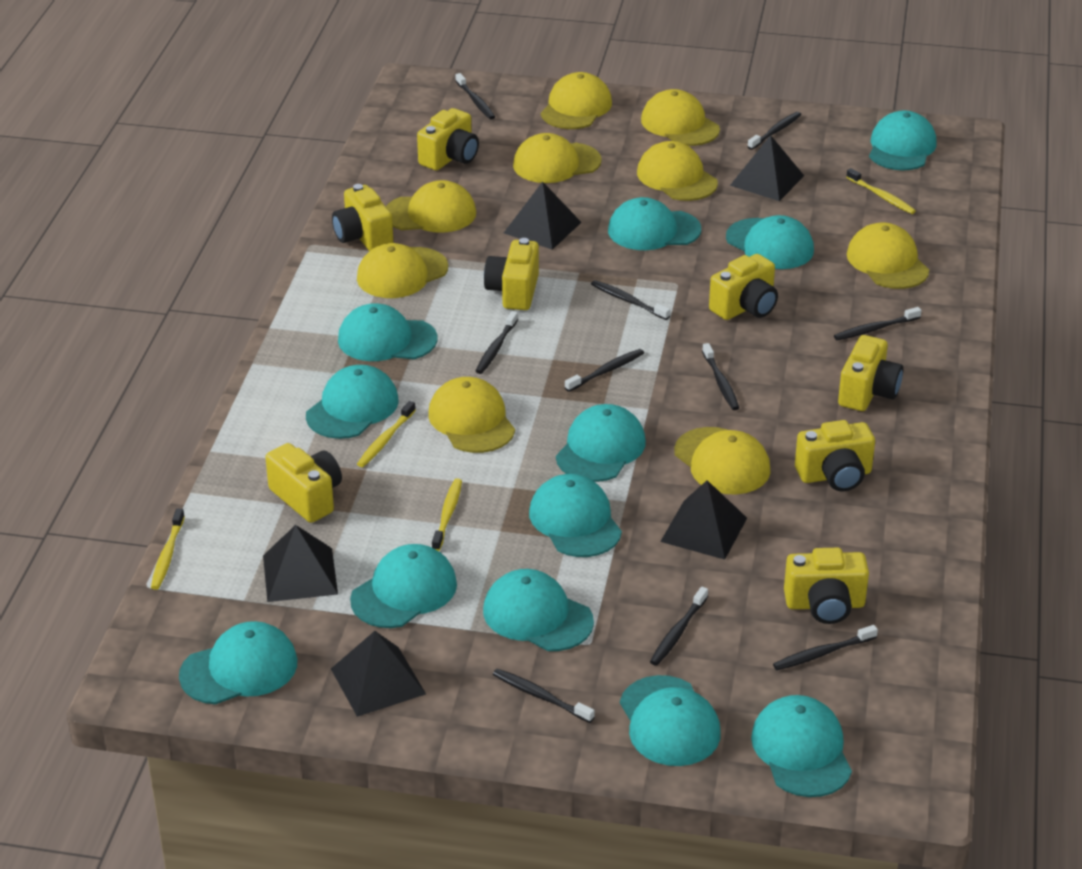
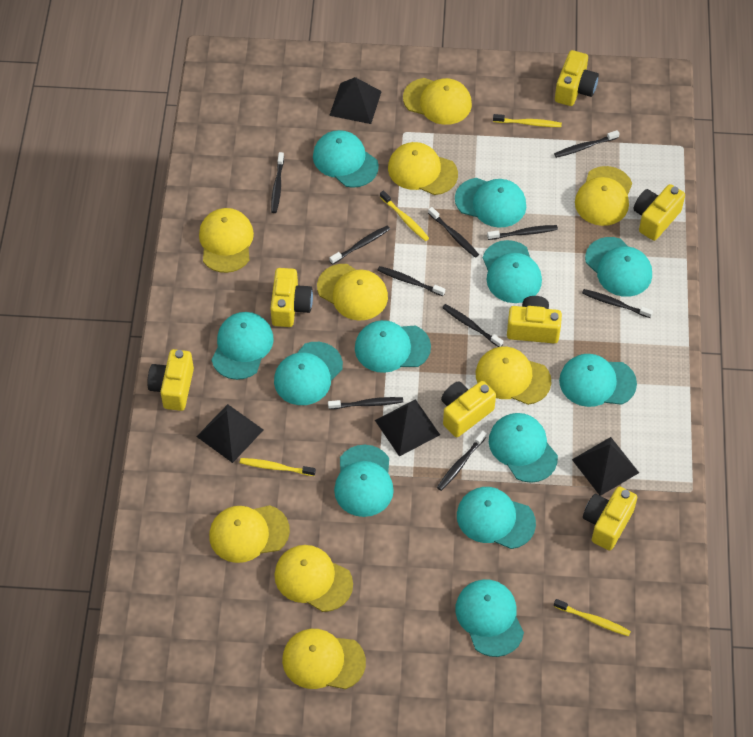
black pyramid: 5 -> 4
yellow camera: 8 -> 7

